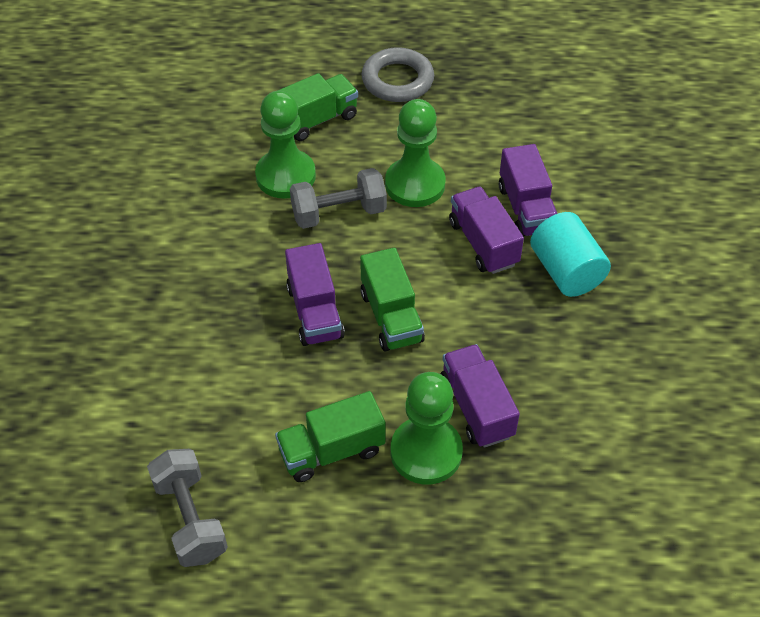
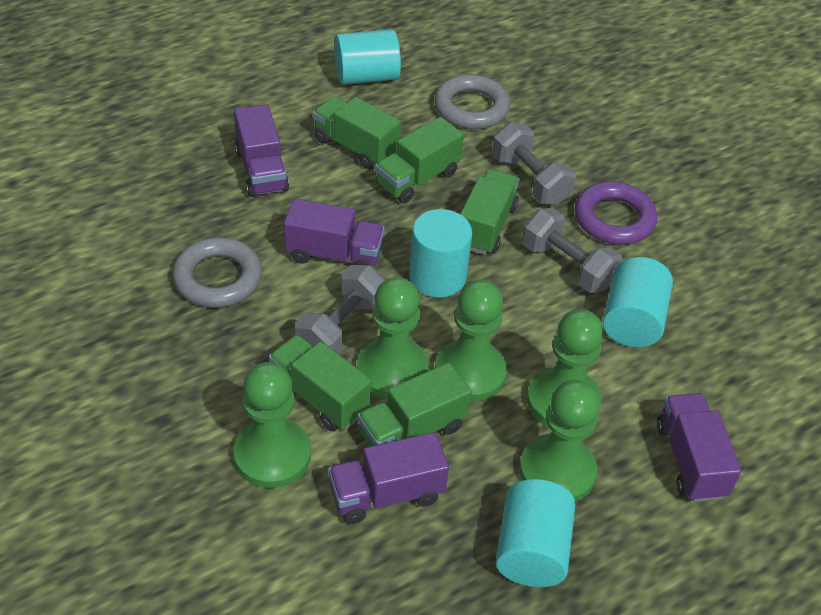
green pawn: 3 -> 5
green truck: 3 -> 5
grey dumbbell: 2 -> 3
grey ring: 1 -> 2
purple ring: 0 -> 1
turquoise cylinder: 1 -> 4

